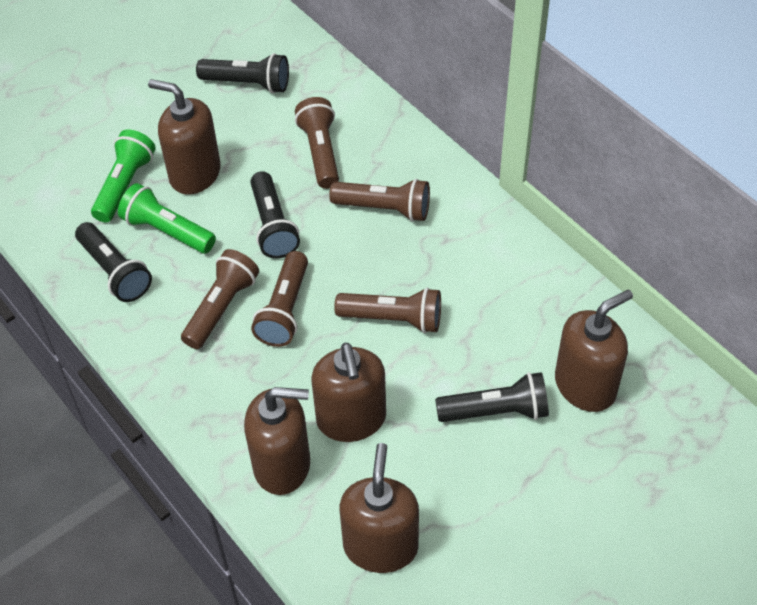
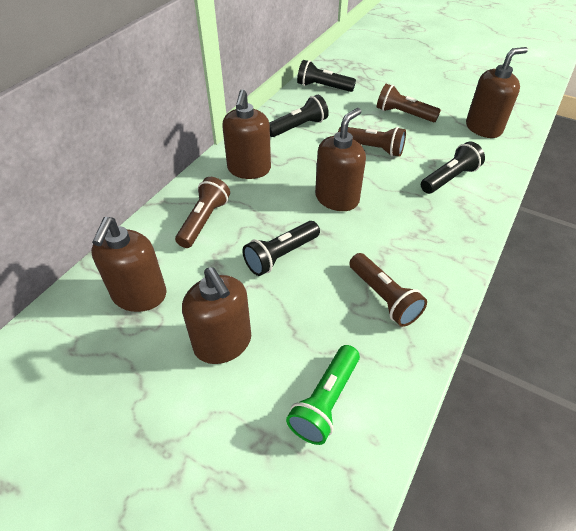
brown flashlight: 5 -> 4
green flashlight: 2 -> 1

